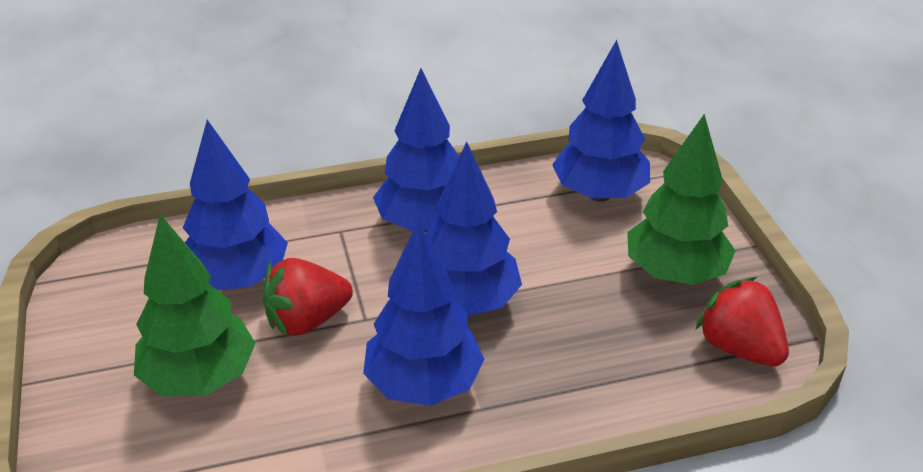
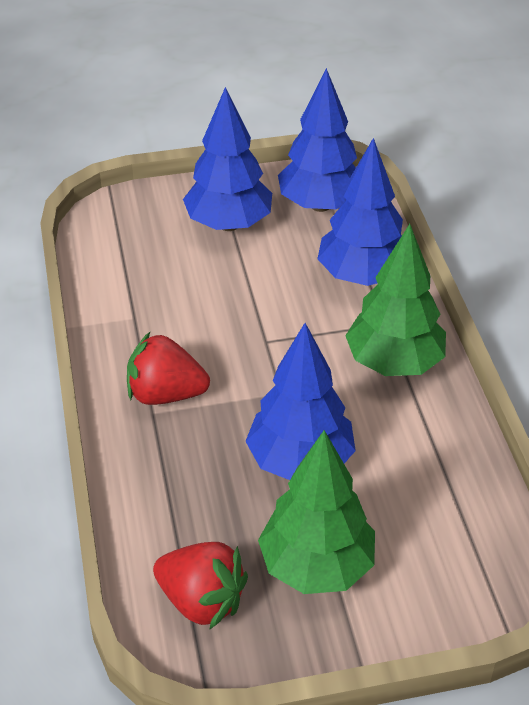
blue tree: 5 -> 4

